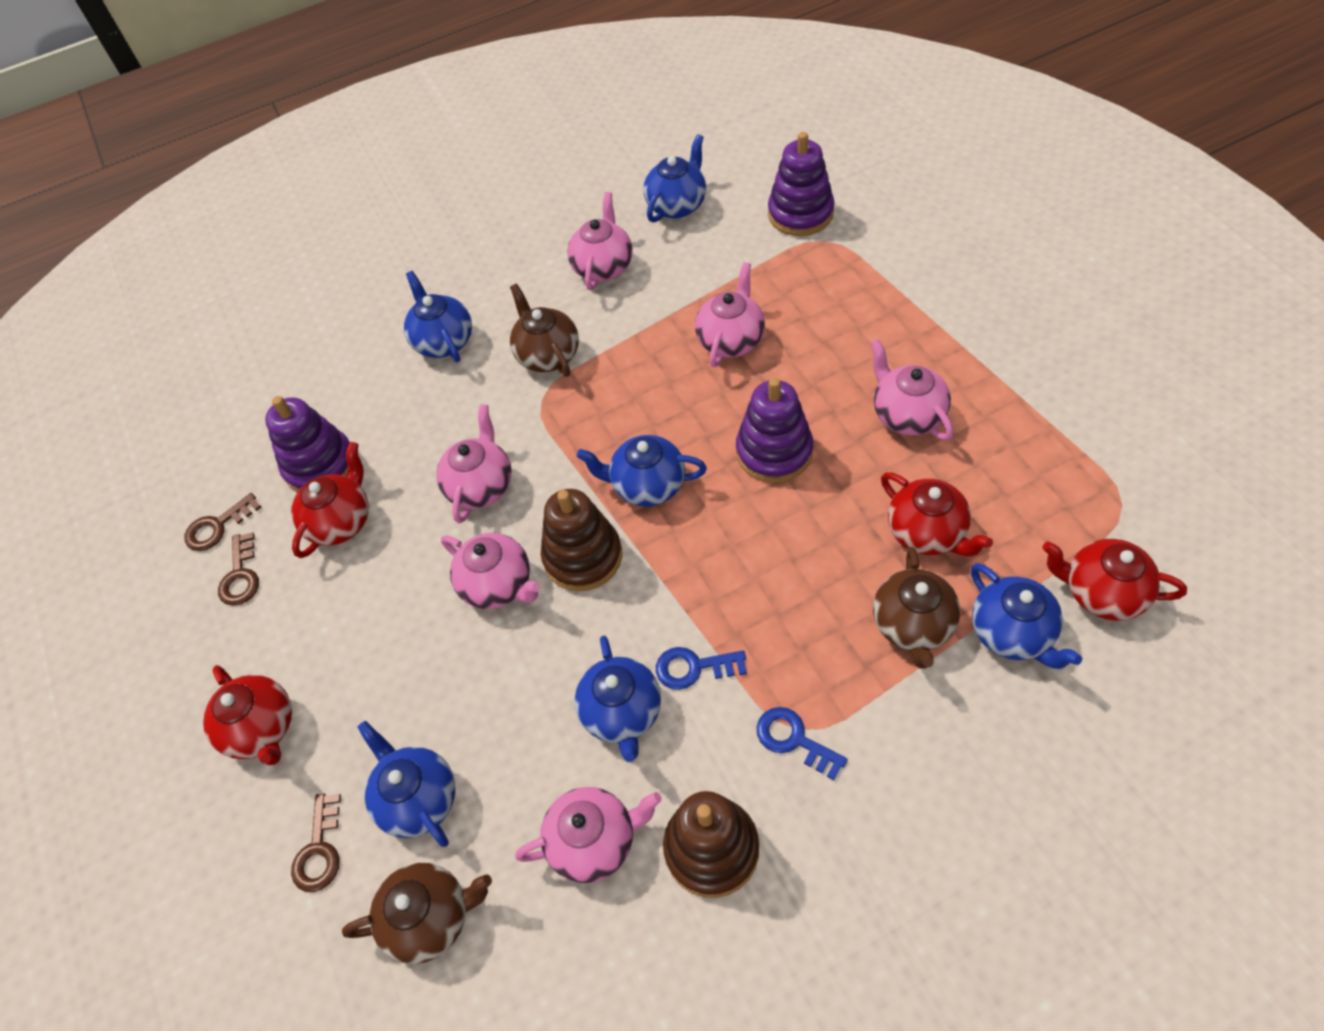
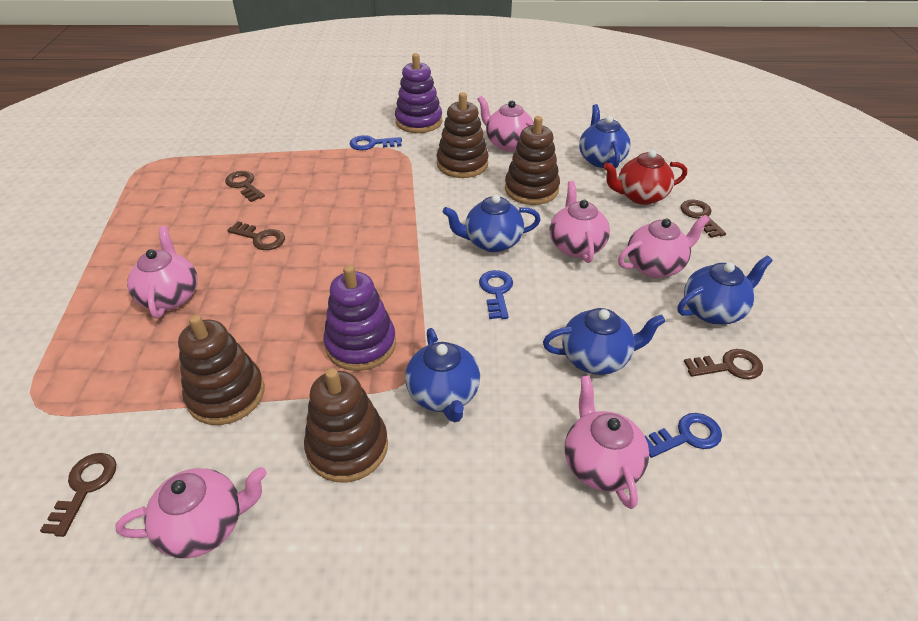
blue key: 2 -> 3
blue teapot: 6 -> 5
brown key: 3 -> 5
brown stacking toy: 2 -> 4
brown teapot: 3 -> 0
purple stacking toy: 3 -> 2
red teapot: 4 -> 1

